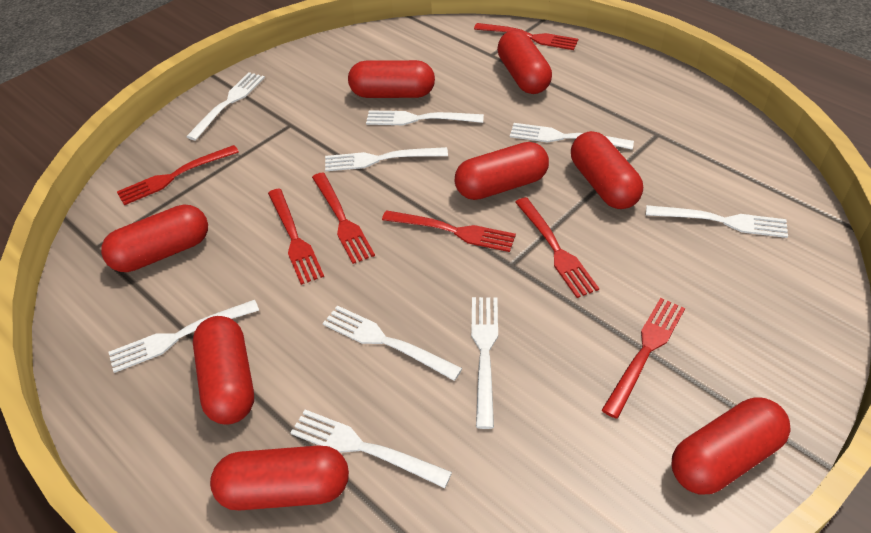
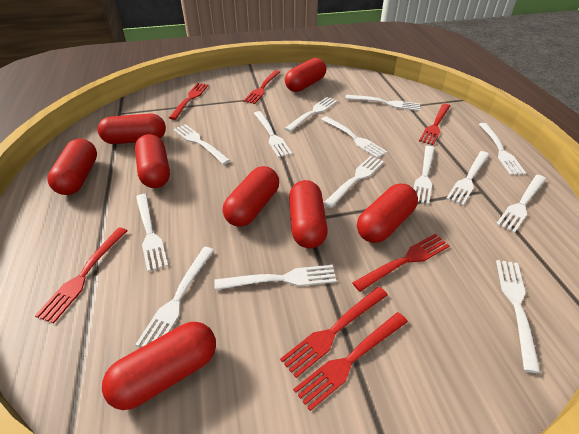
white fork: 9 -> 14

